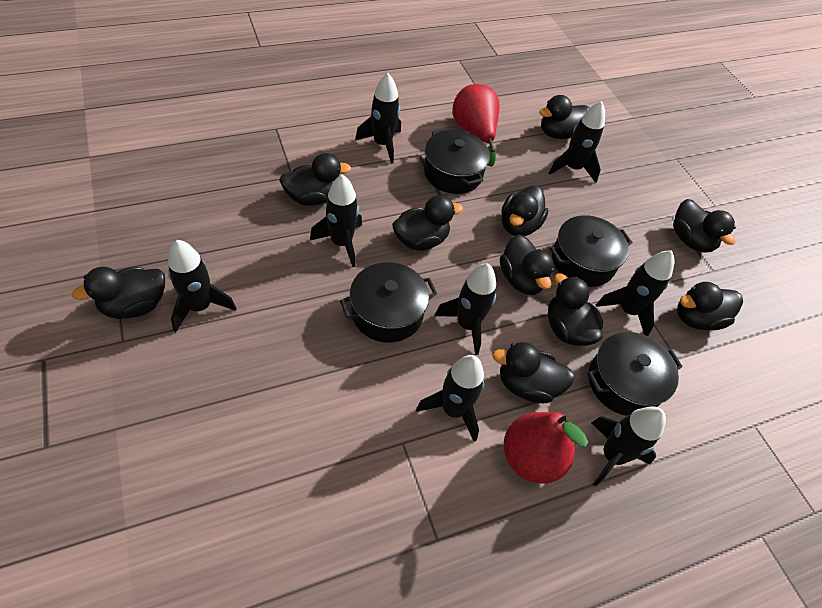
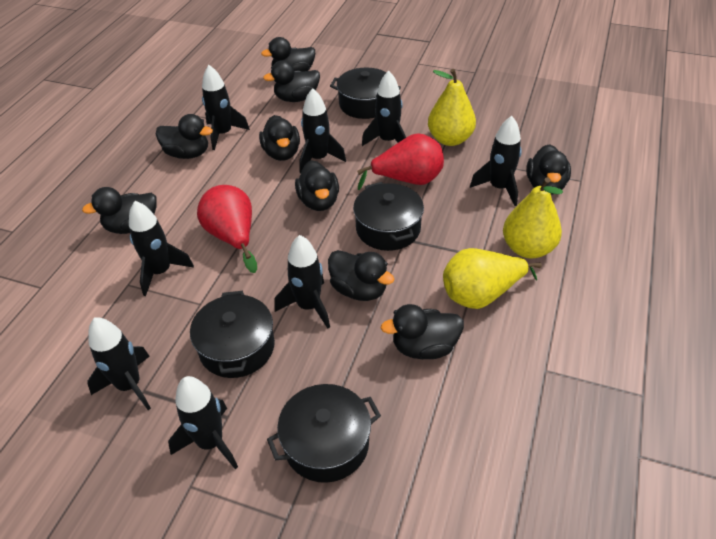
black duck: 10 -> 9
yellow pear: 0 -> 3

